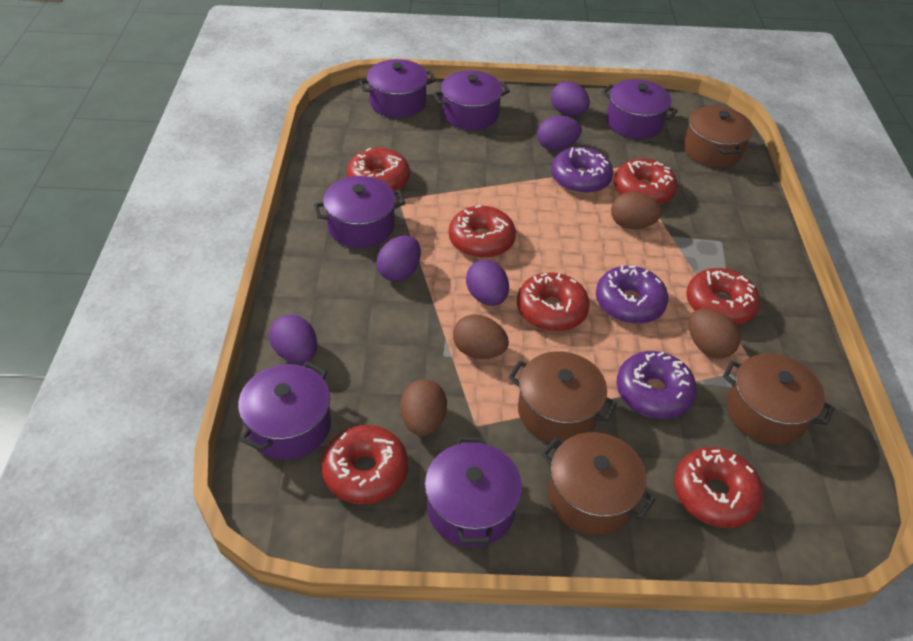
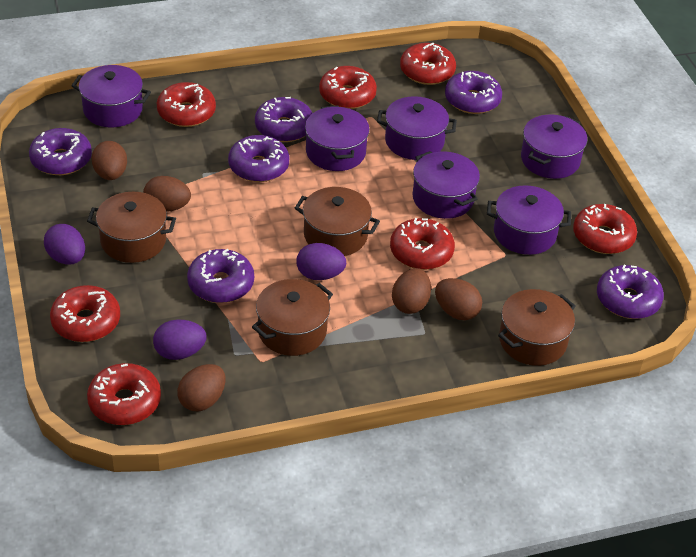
brown egg: 4 -> 5
purple donut: 3 -> 6
purple egg: 5 -> 3

